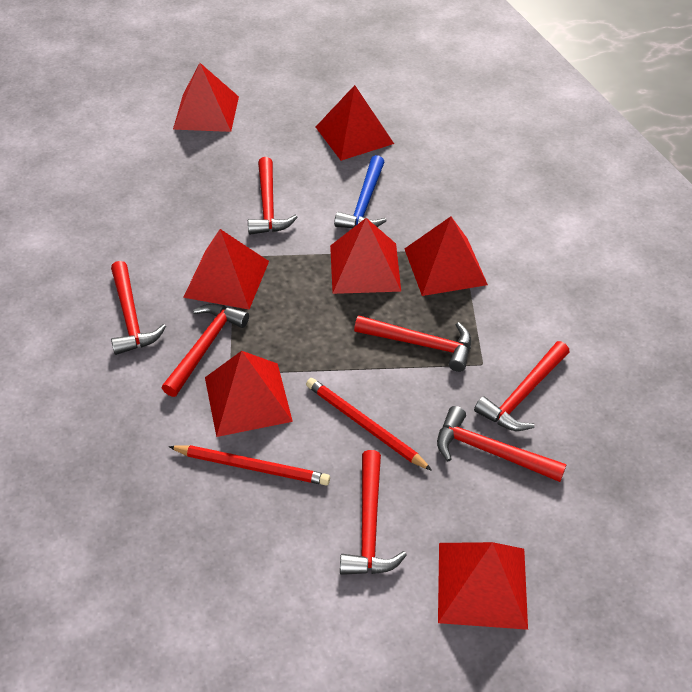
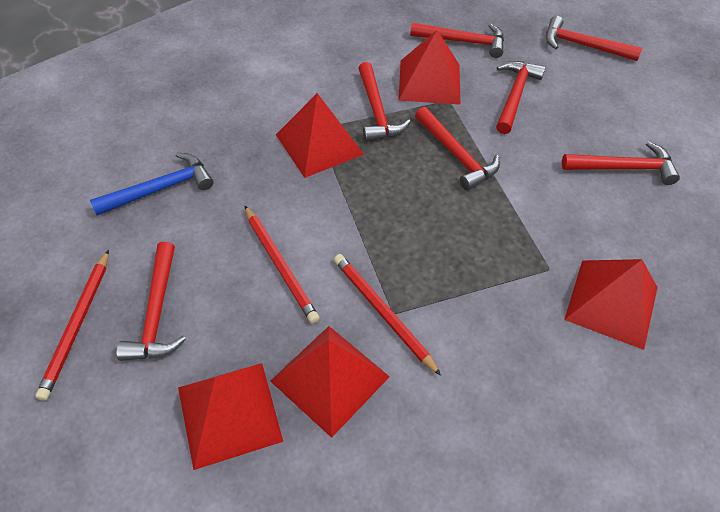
red pencil: 2 -> 3
red pyramid: 7 -> 5

